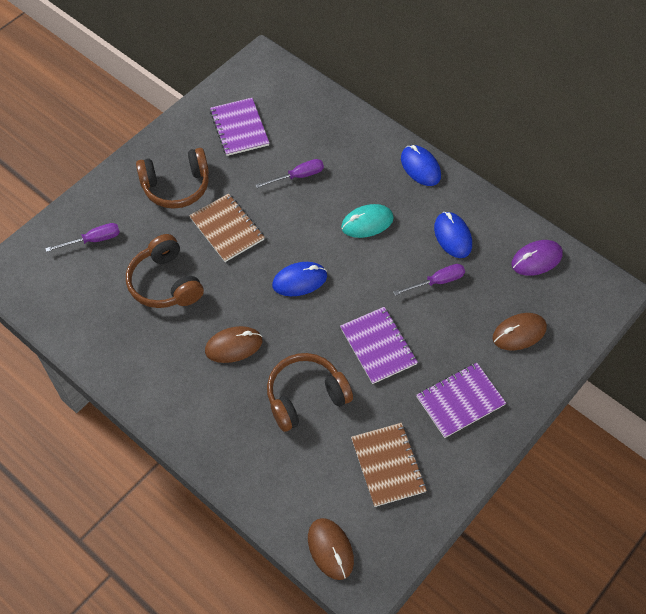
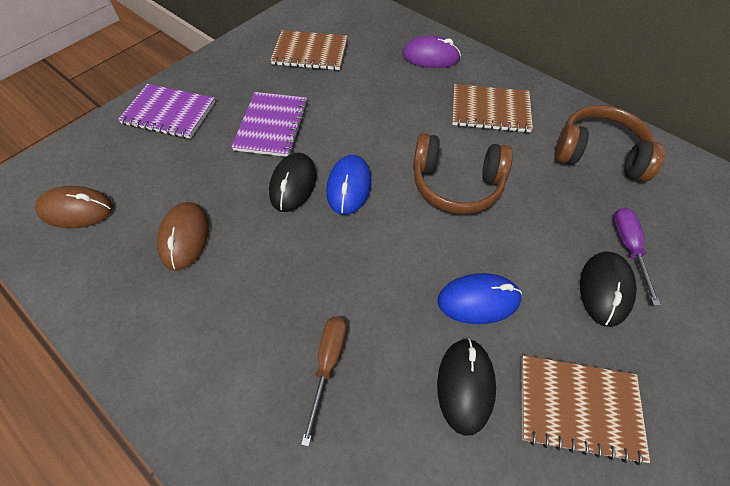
black mouse: 0 -> 3
blue mouse: 3 -> 2
brown headphones: 3 -> 2
brown mouse: 3 -> 2
brown notebook: 2 -> 3
brown screwdriver: 0 -> 1
purple notebook: 3 -> 2
purple screwdriver: 3 -> 1
turquoise mouse: 1 -> 0

